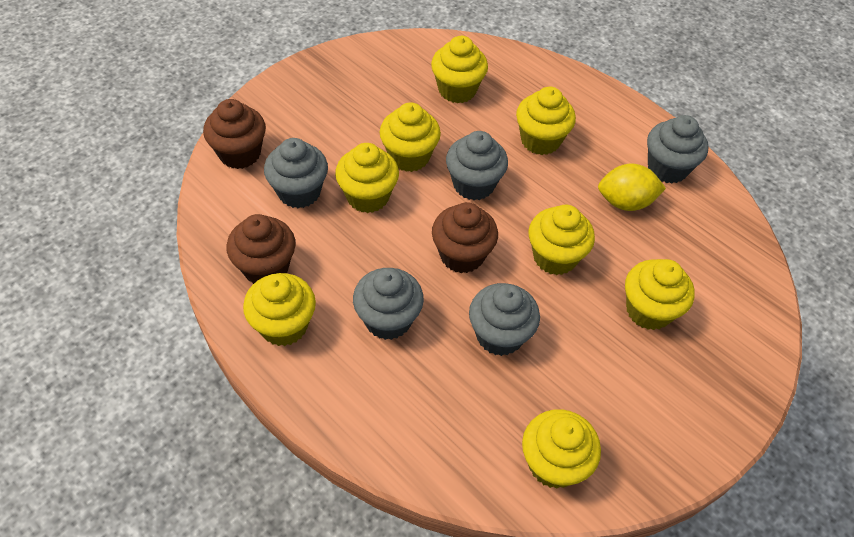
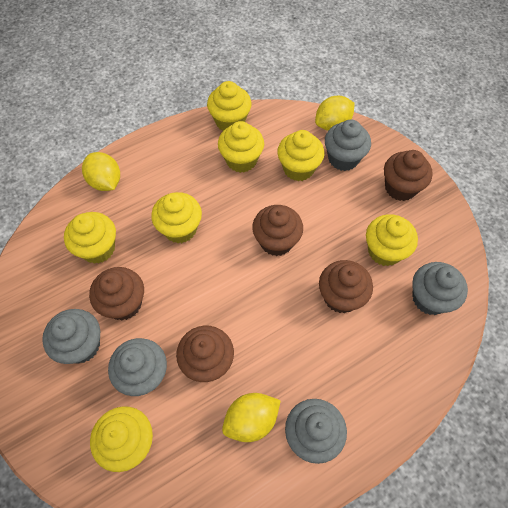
brown cupcake: 3 -> 5
yellow cupcake: 8 -> 7
yellow lemon: 1 -> 3

